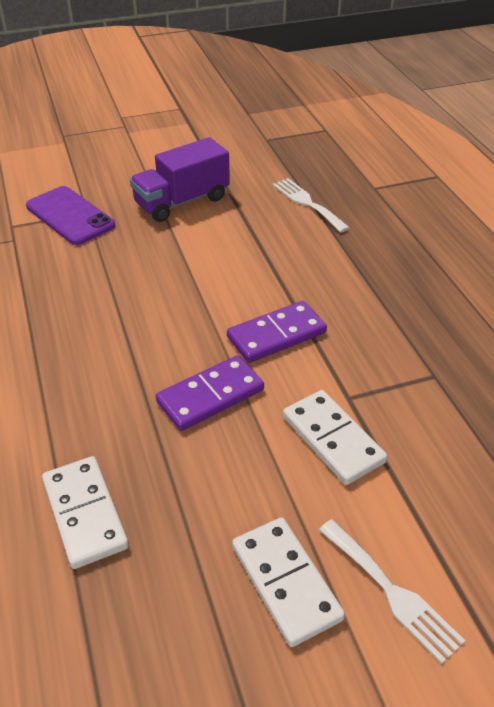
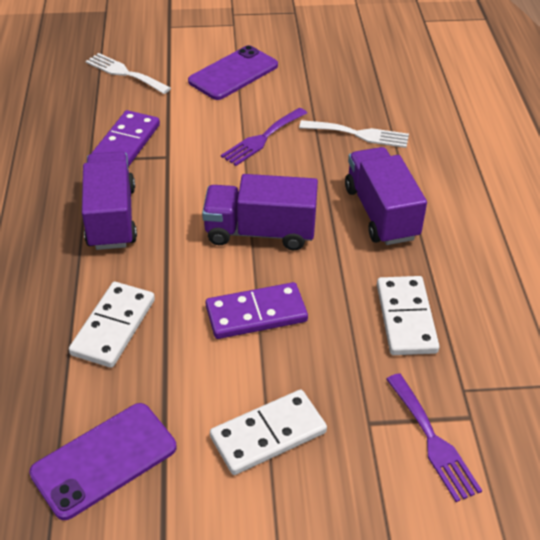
purple fork: 0 -> 2
purple phone: 1 -> 2
purple truck: 1 -> 3

